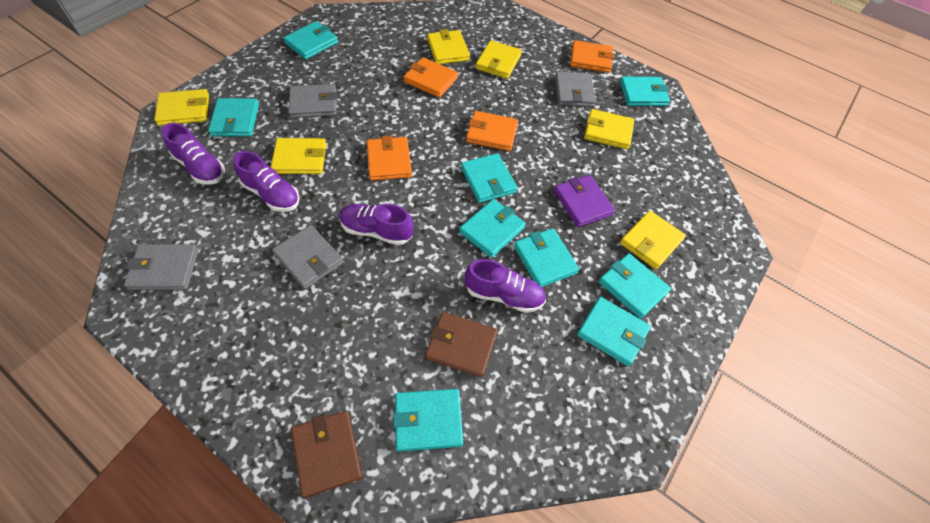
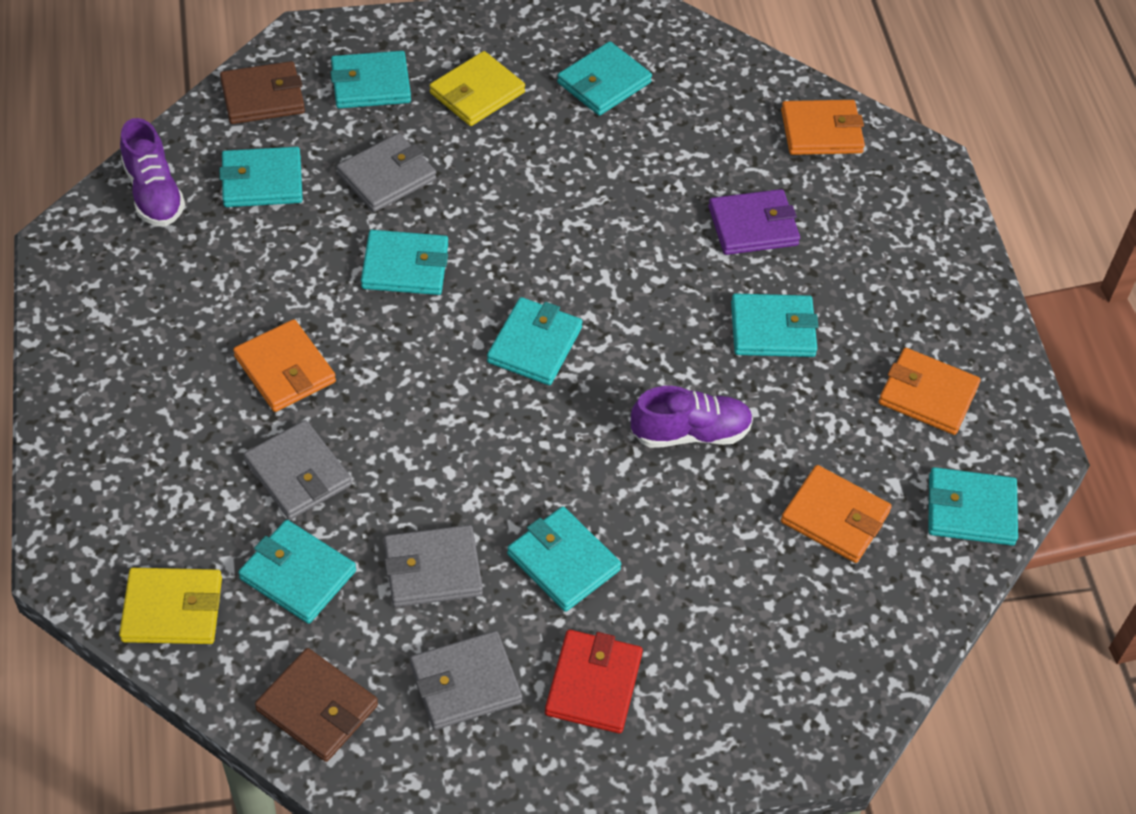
purple shoe: 4 -> 2
red wallet: 0 -> 1
yellow wallet: 6 -> 2

